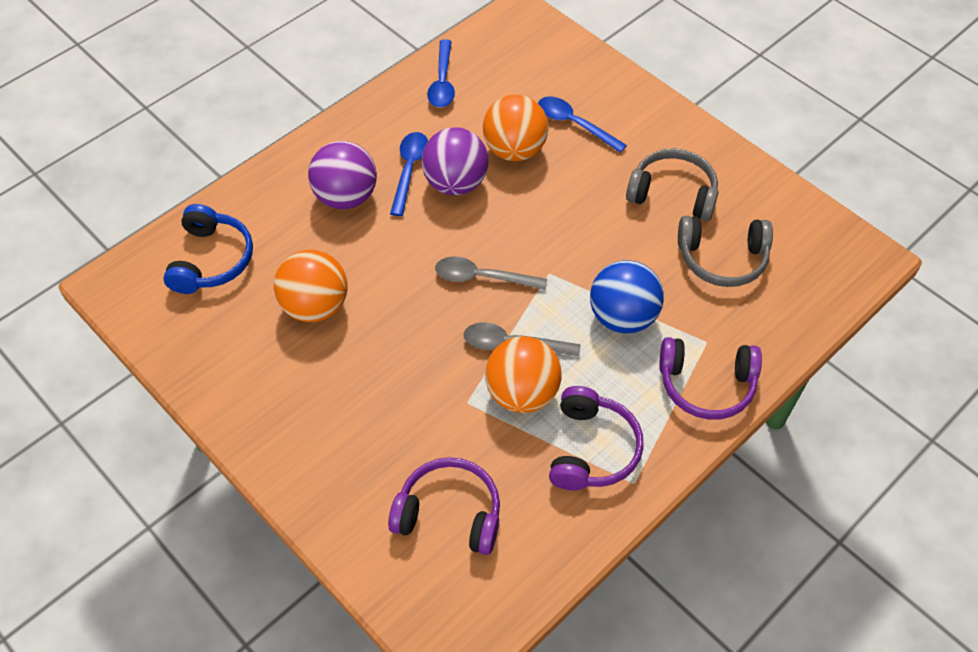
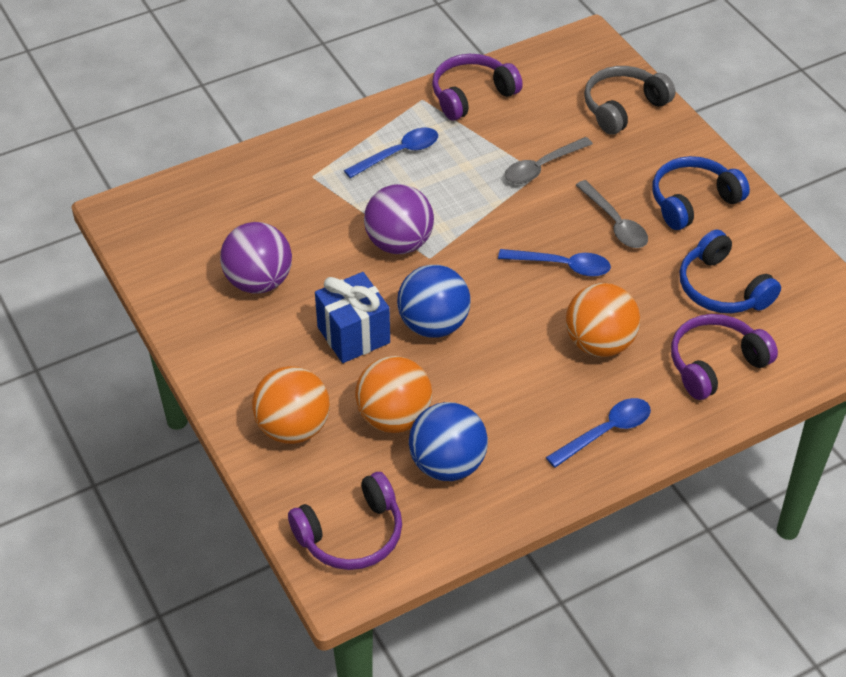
blue ball: 1 -> 2
blue gift: 0 -> 1
blue headphones: 1 -> 2
grey headphones: 2 -> 1

